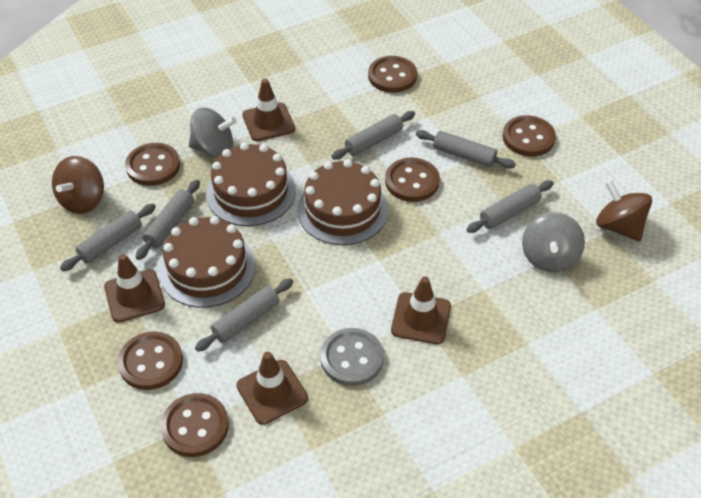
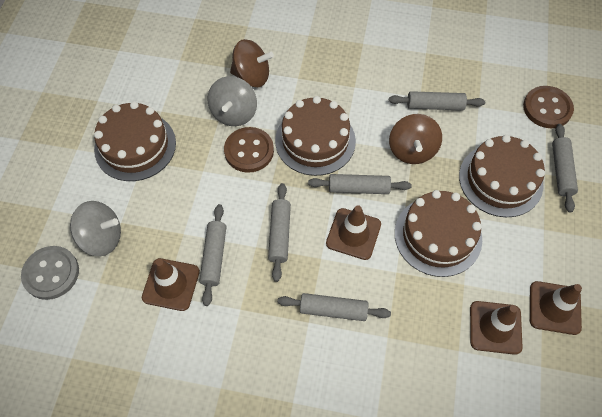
brown button: 6 -> 2
brown cake: 3 -> 4

